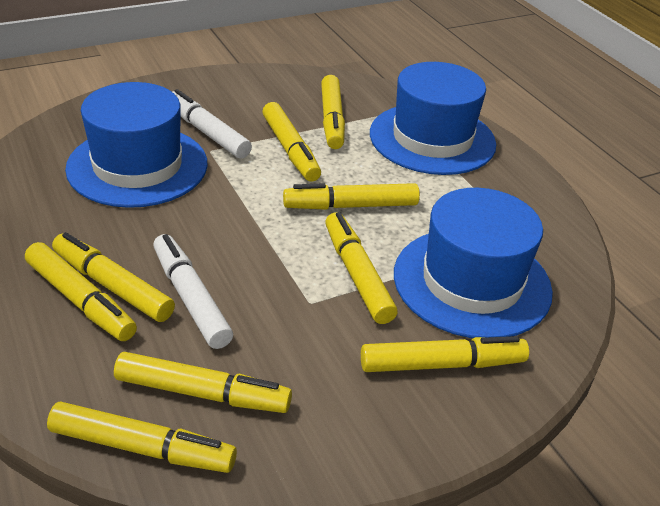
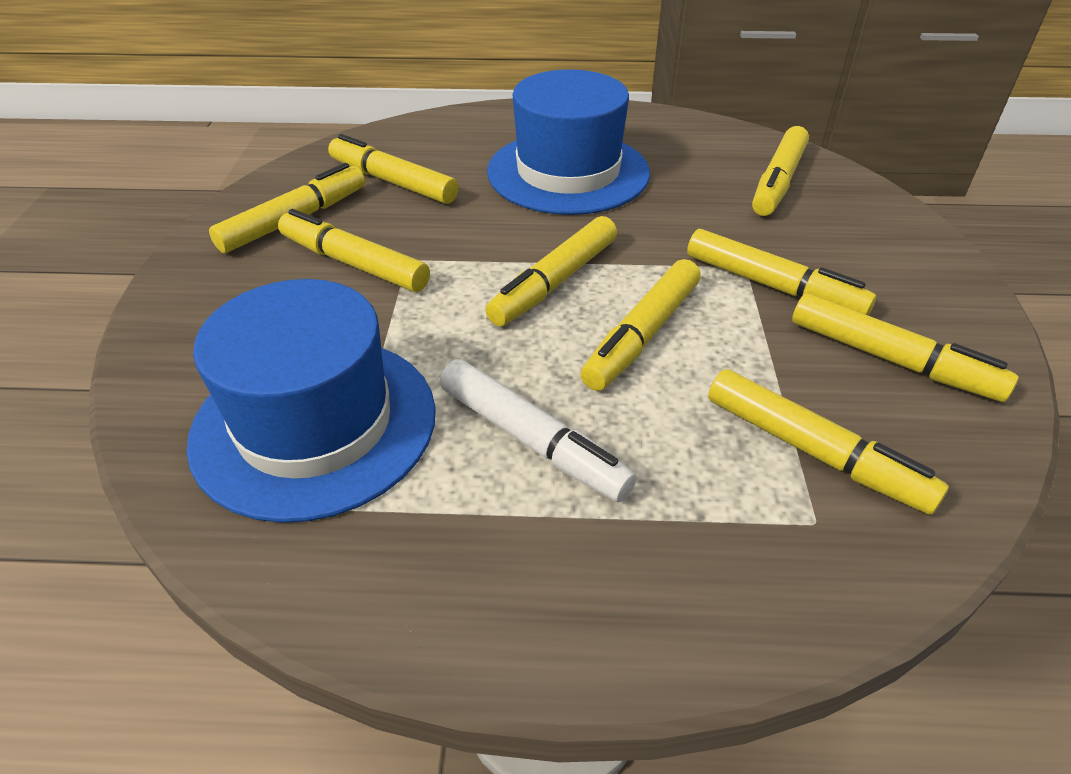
blue hat: 3 -> 2
white marker: 2 -> 1

